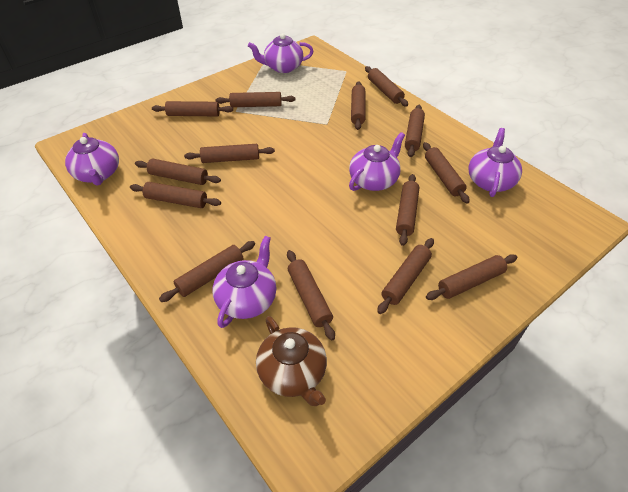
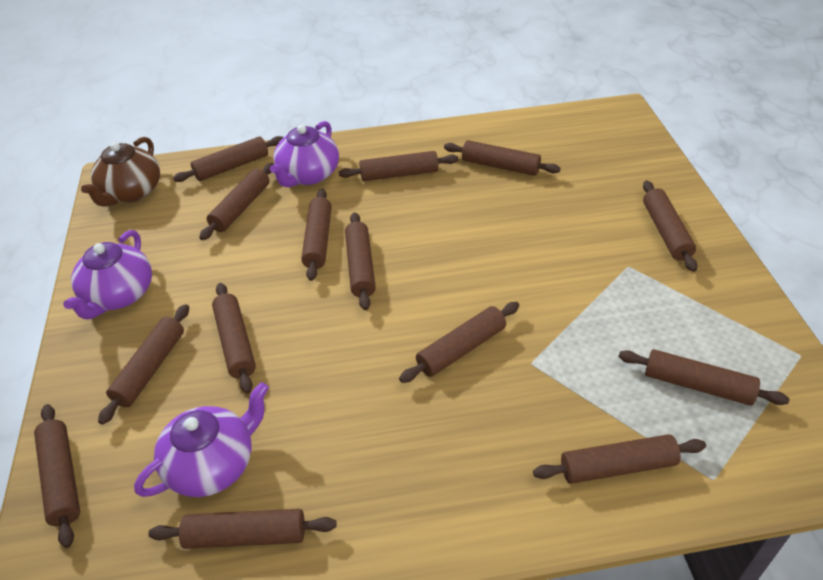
purple teapot: 5 -> 3

